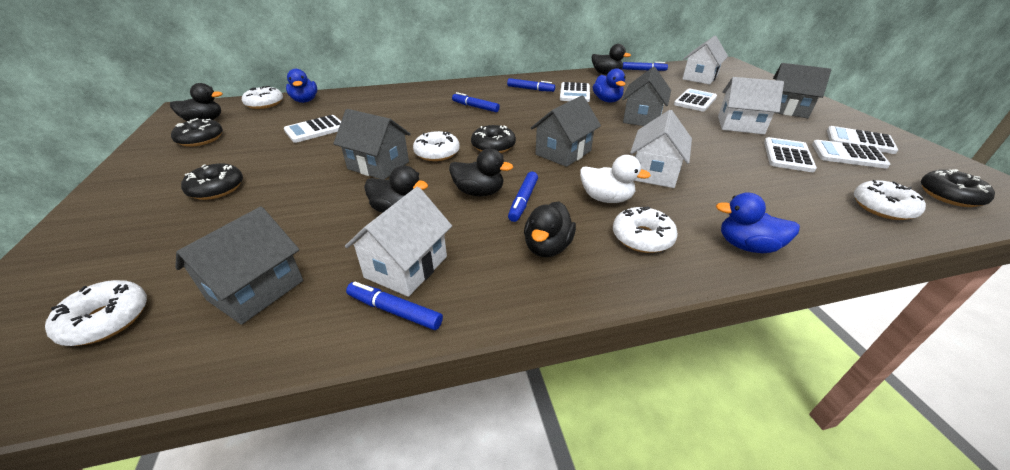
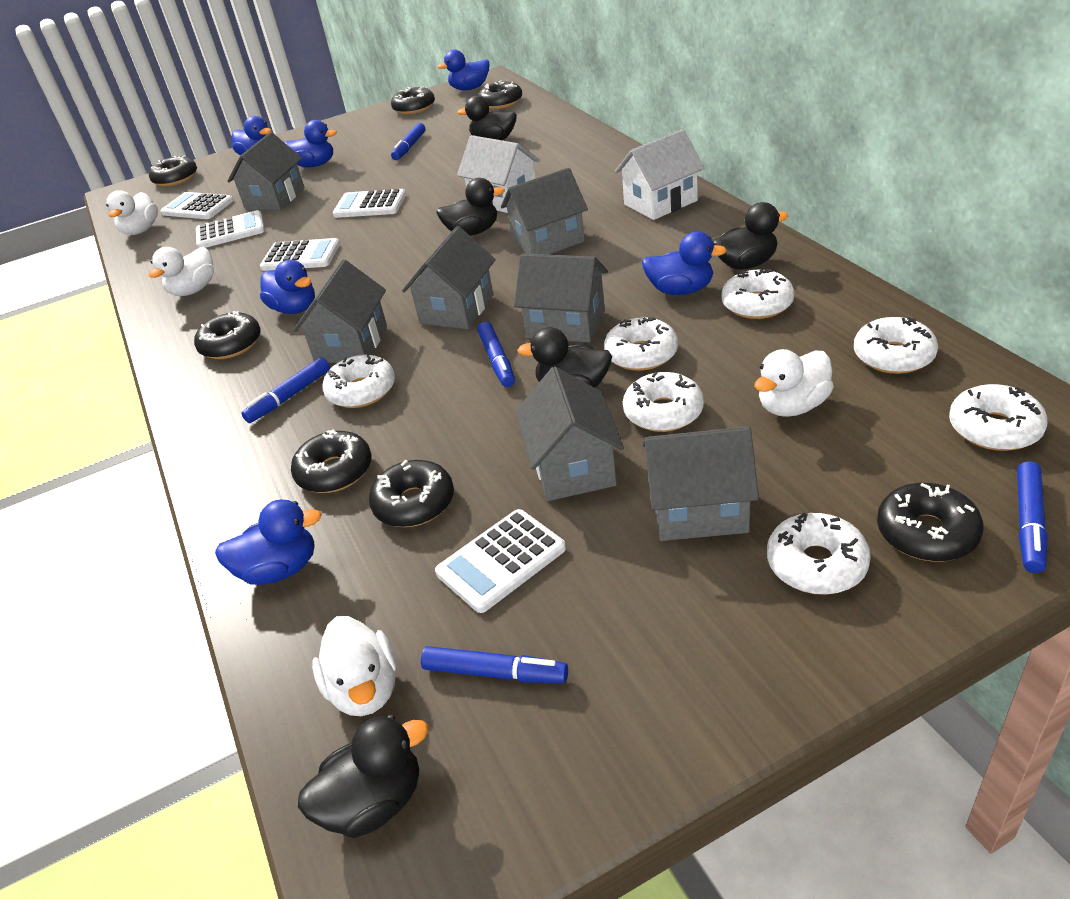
black donut: 4 -> 7
blue duck: 3 -> 6
grey house: 5 -> 7
white calculator: 6 -> 5
white donut: 5 -> 7
white duck: 1 -> 4
white house: 4 -> 2

